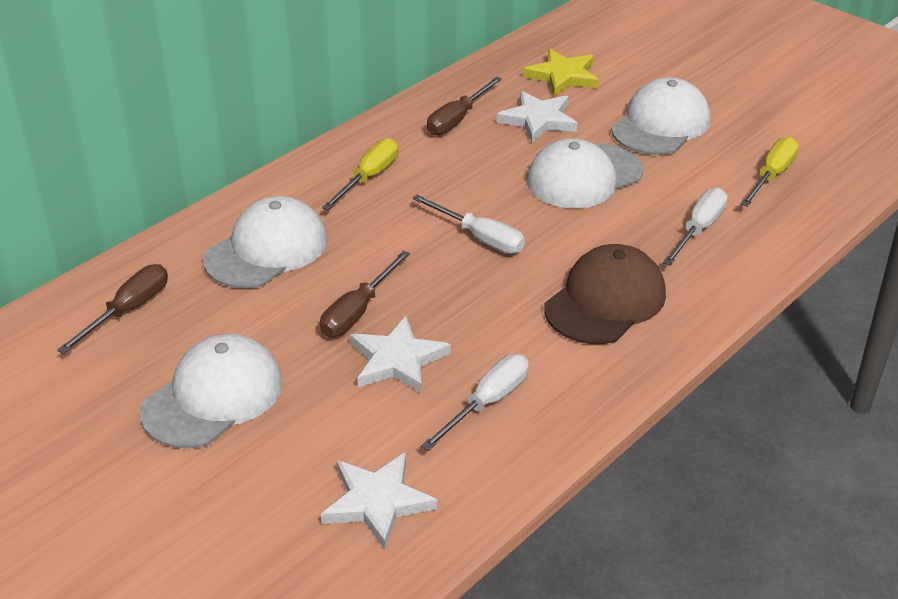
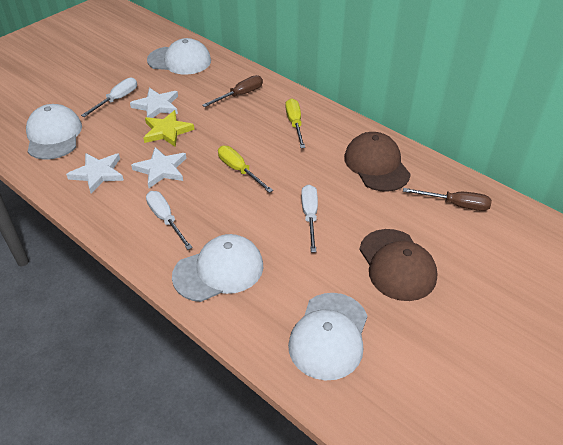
brown cap: 1 -> 2
brown screwdriver: 3 -> 2

